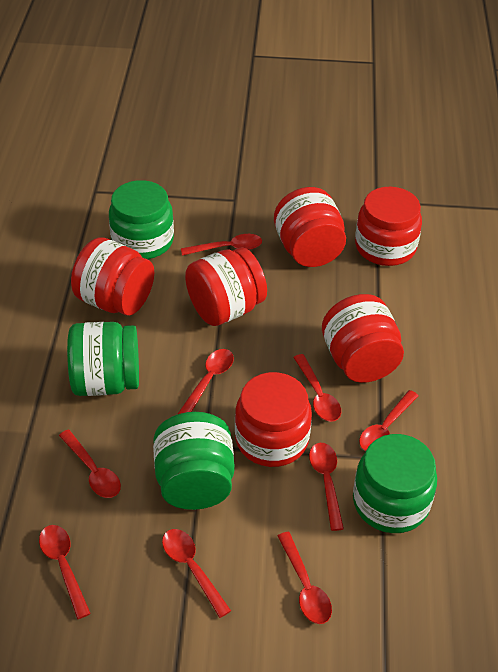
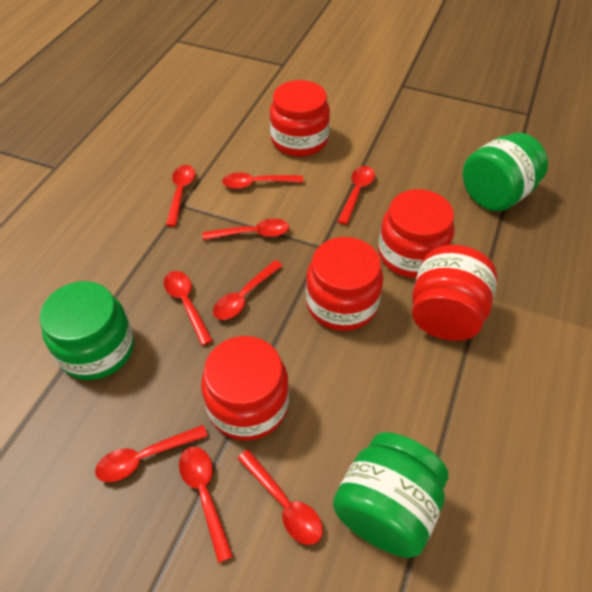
green jar: 4 -> 3
red jar: 6 -> 5

